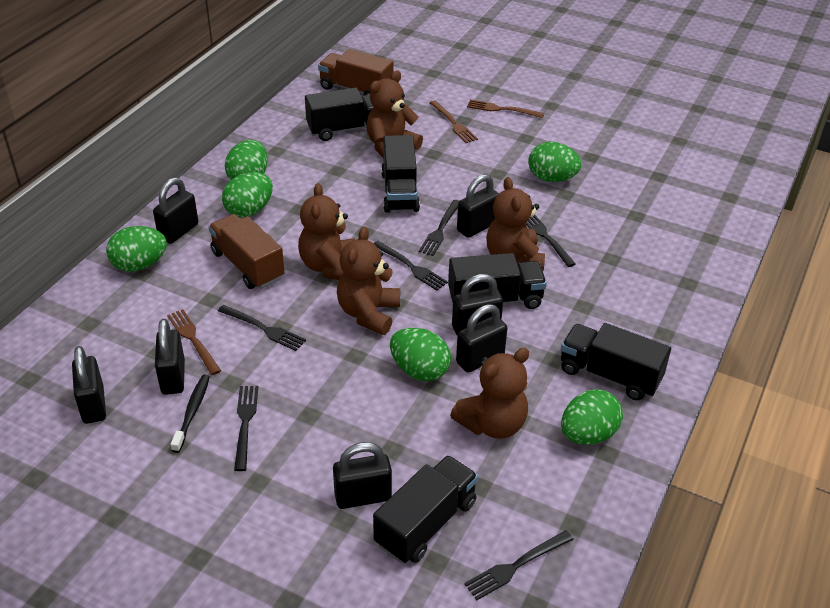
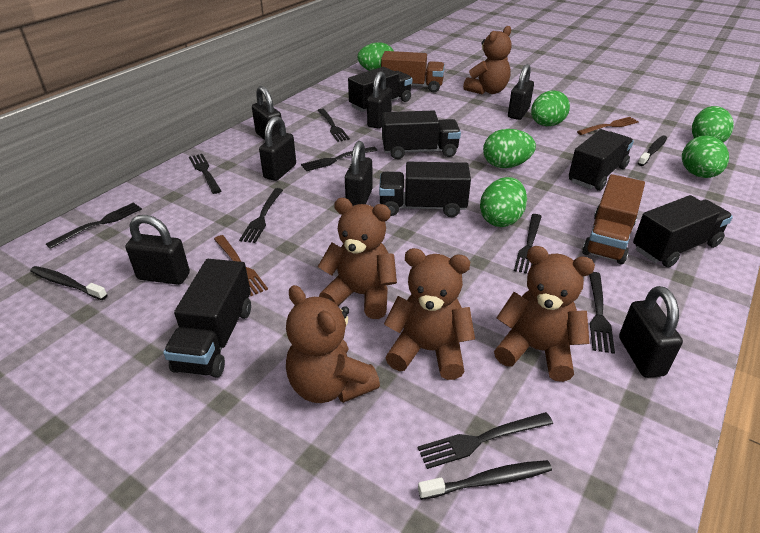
black fork: 6 -> 8
black toothbrush: 1 -> 3
black truck: 5 -> 6
brown fork: 3 -> 2

